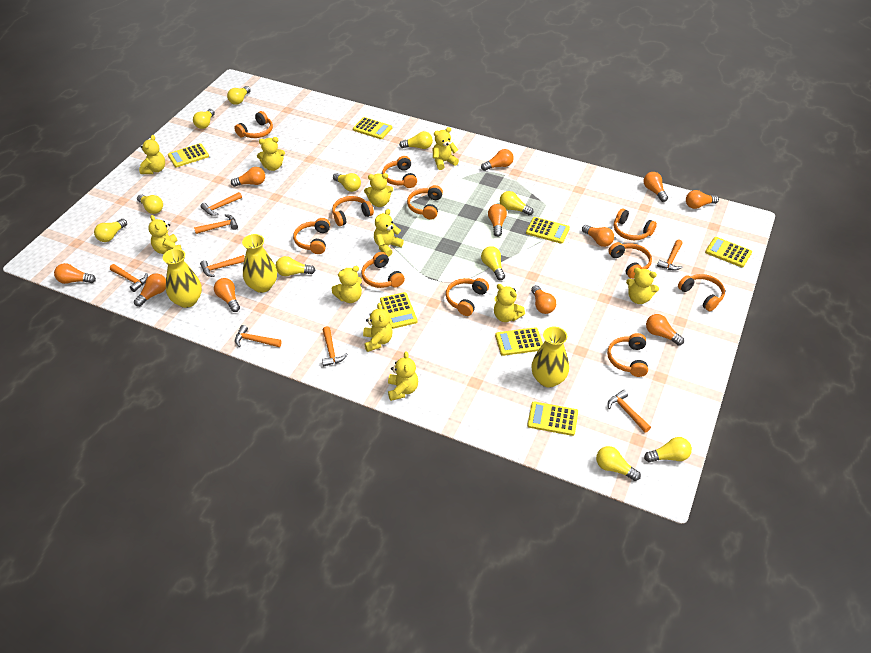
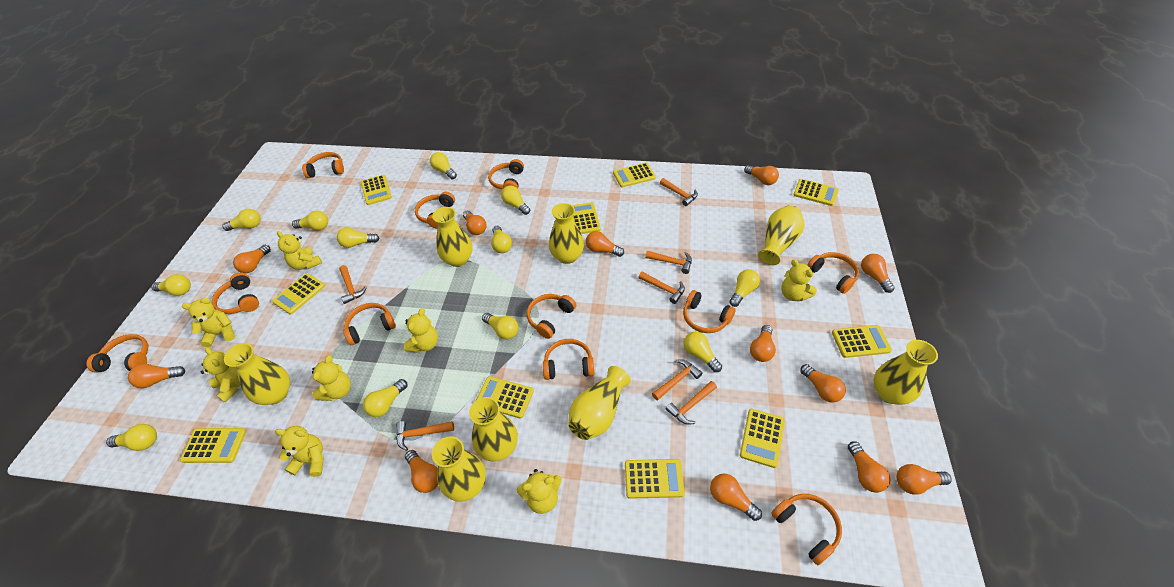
orange hammer: 8 -> 7
orange light bulb: 11 -> 12
yellow calculator: 7 -> 10
yellow light bulb: 11 -> 12
yellow teddy bear: 11 -> 8
yellow vase: 3 -> 8

